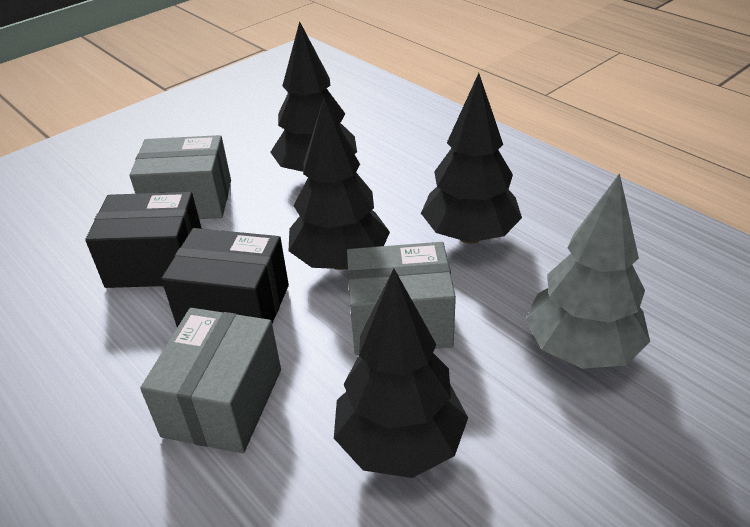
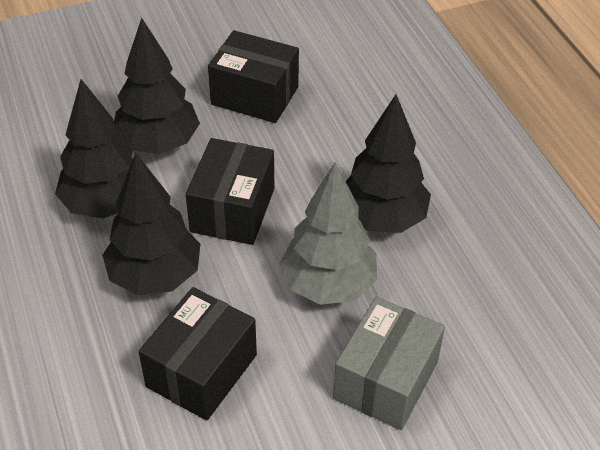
black box: 2 -> 3
grey box: 3 -> 1

